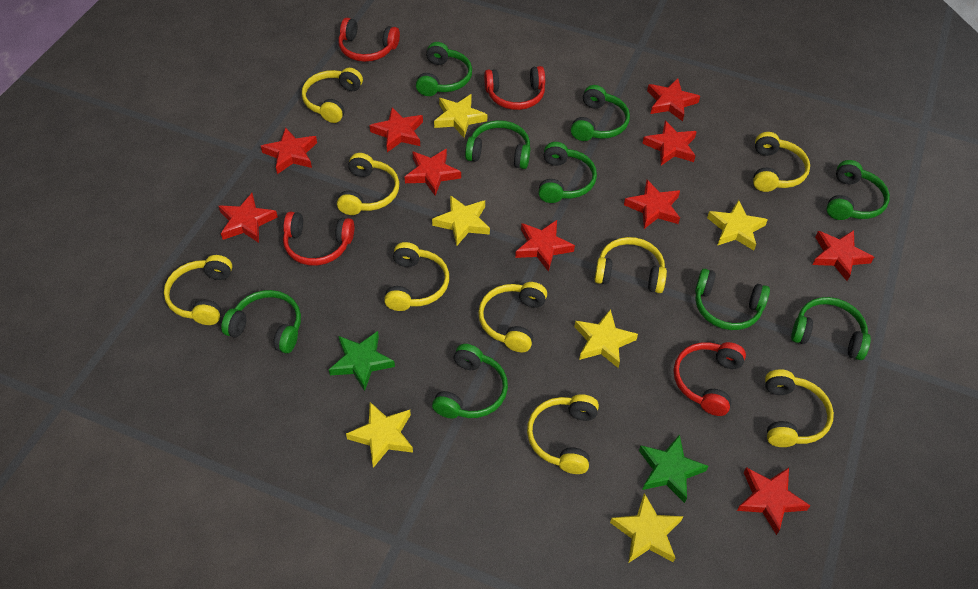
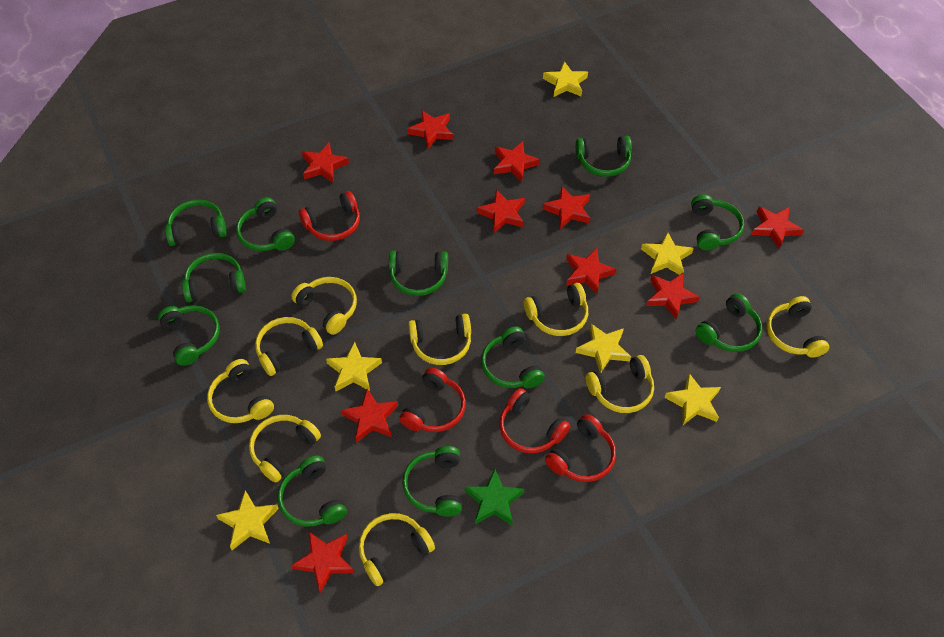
green headphones: 9 -> 11
green star: 2 -> 1

